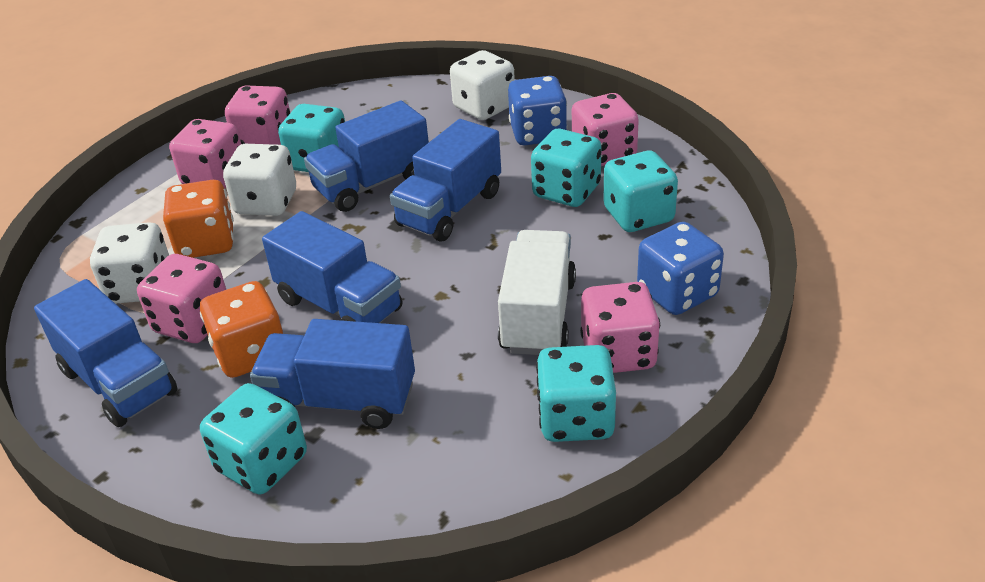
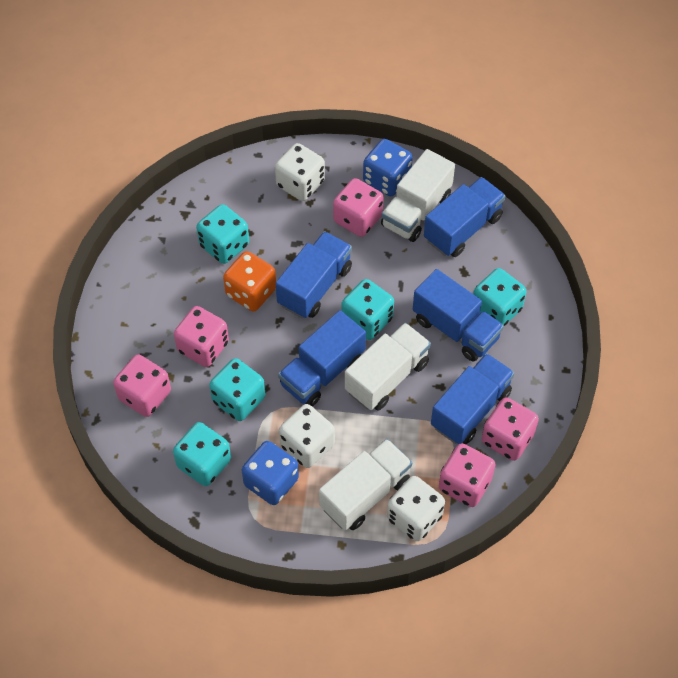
orange dice: 2 -> 1
white truck: 1 -> 3

